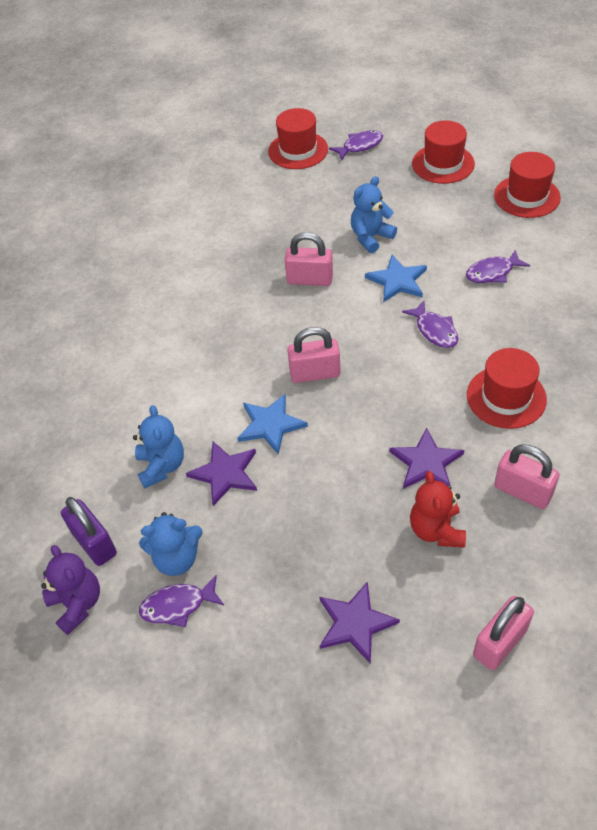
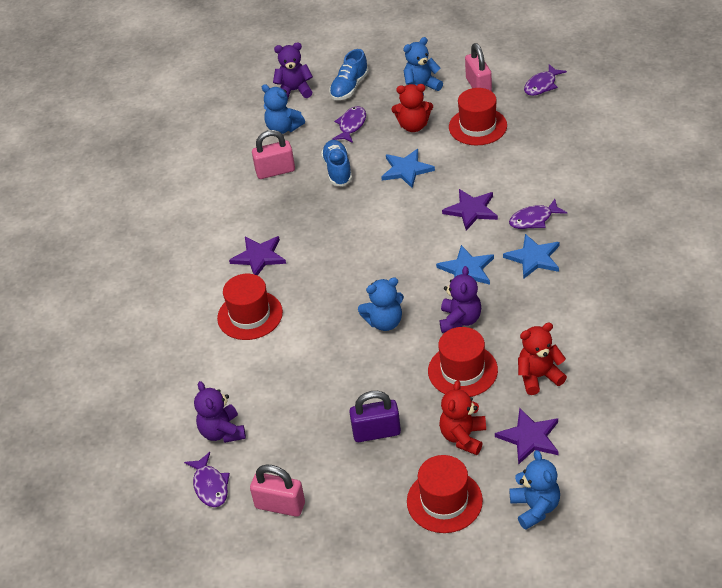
blue shoe: 0 -> 2
blue star: 2 -> 3
blue teddy bear: 3 -> 4
pink padlock: 4 -> 3
purple teddy bear: 1 -> 3
red teddy bear: 1 -> 3

